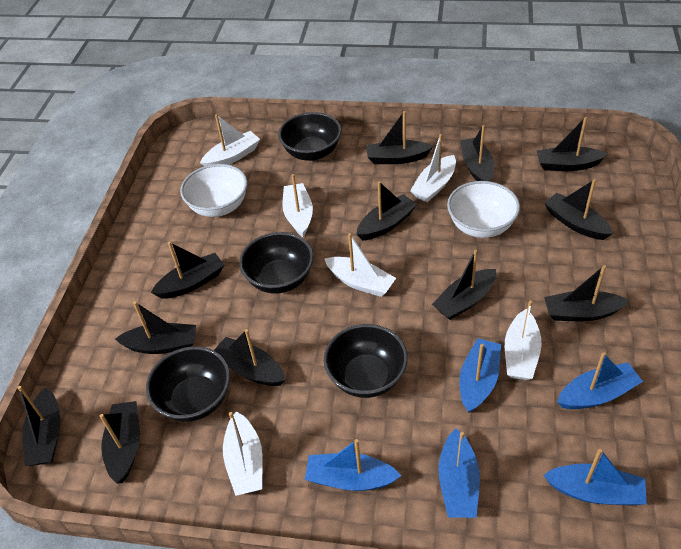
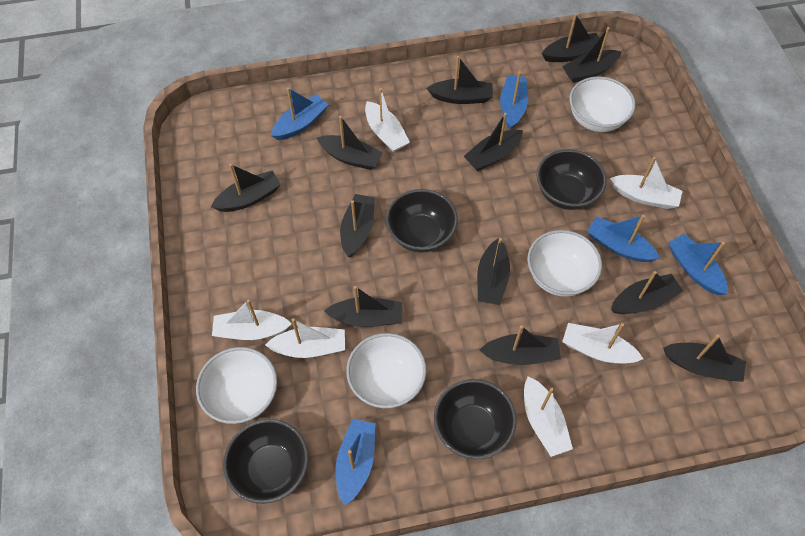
white bowl: 2 -> 4

